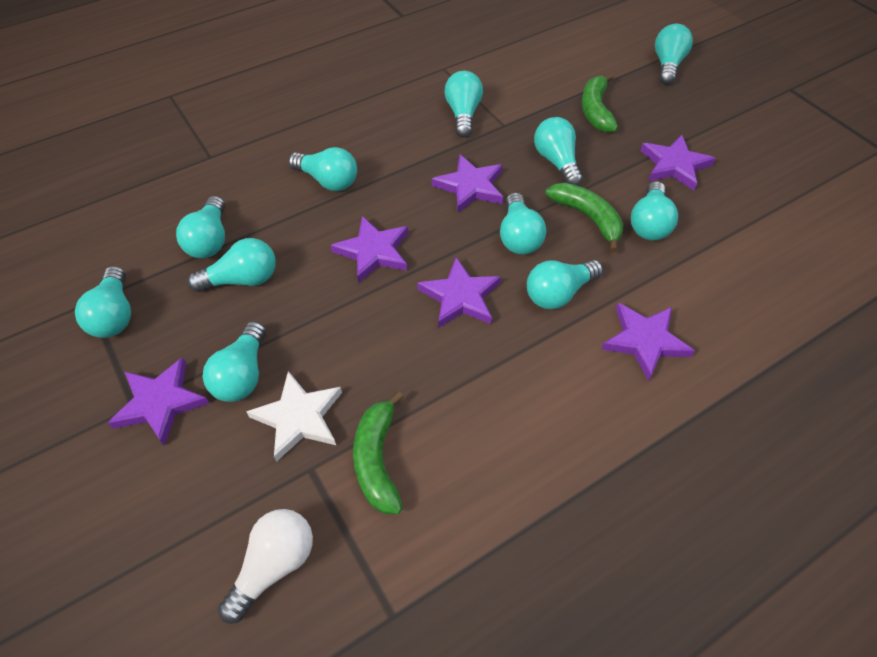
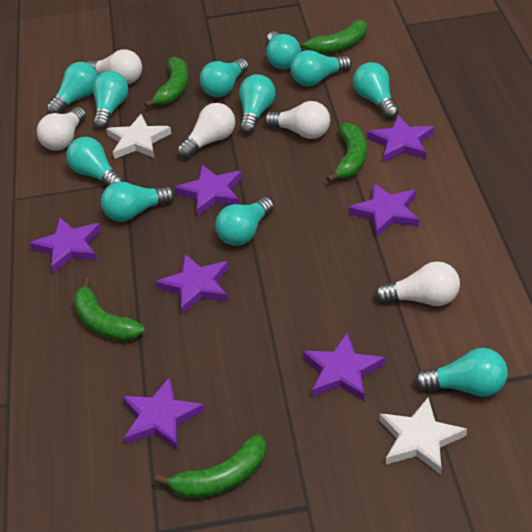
green banana: 3 -> 5
purple star: 6 -> 7
white light bulb: 1 -> 5
white star: 1 -> 2

